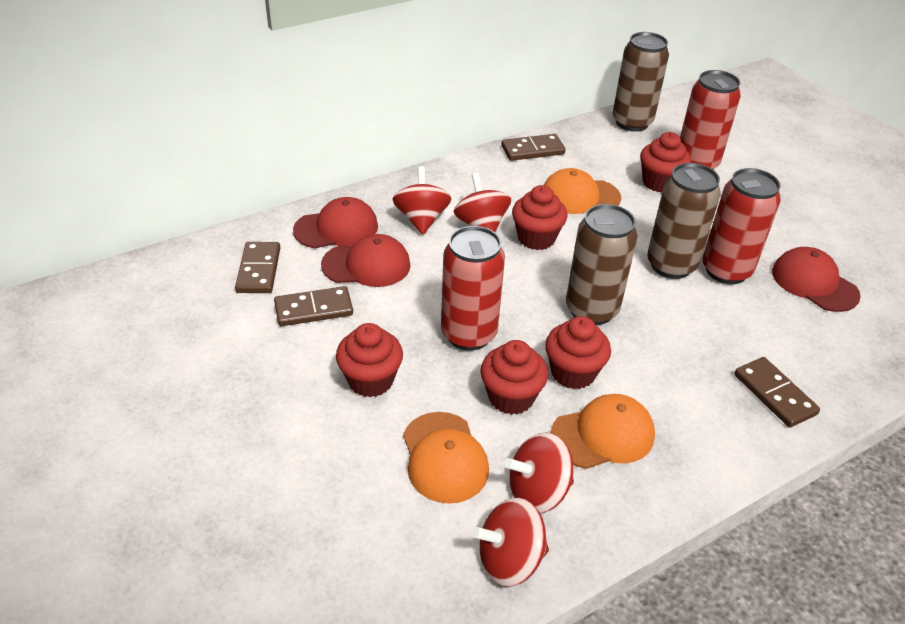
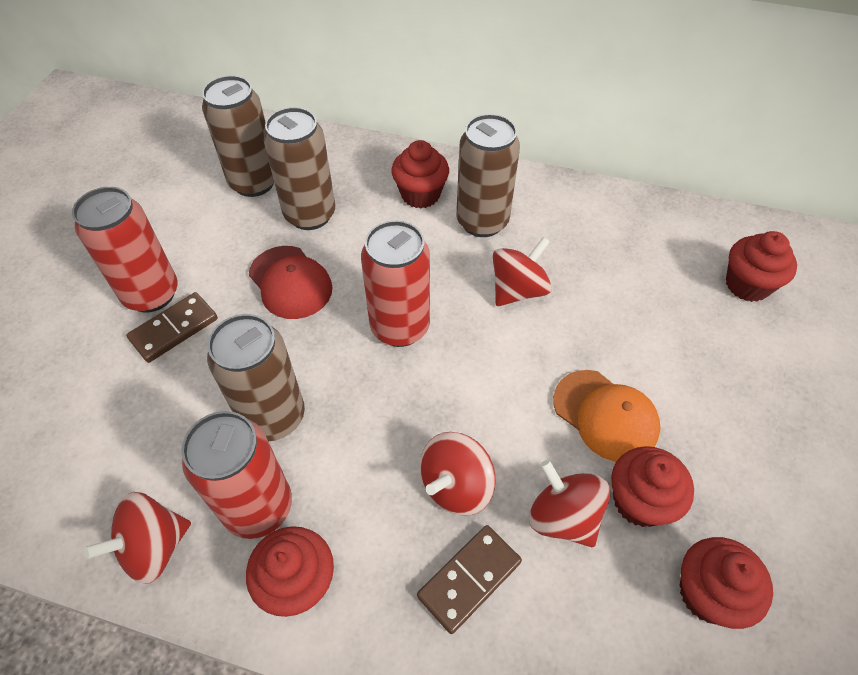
brown can: 3 -> 4
brown domino: 4 -> 2
orange cap: 3 -> 1
red cap: 3 -> 1

